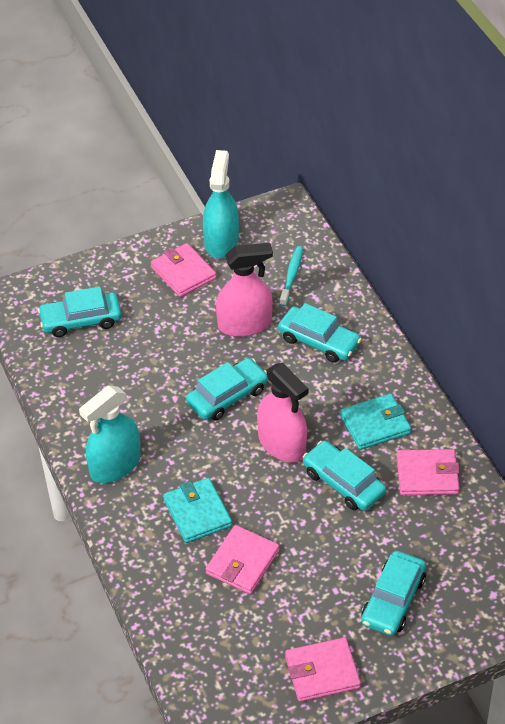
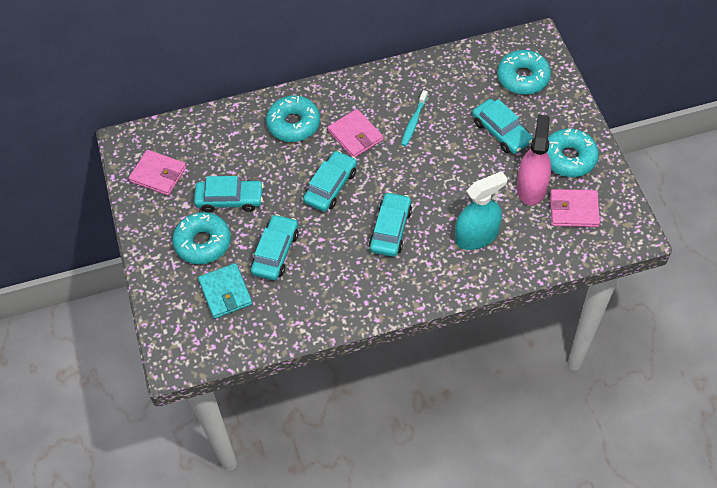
pink spray bottle: 2 -> 1
pink wallet: 4 -> 3
turquoise donut: 0 -> 4
turquoise spray bottle: 2 -> 1
turquoise wallet: 2 -> 1

